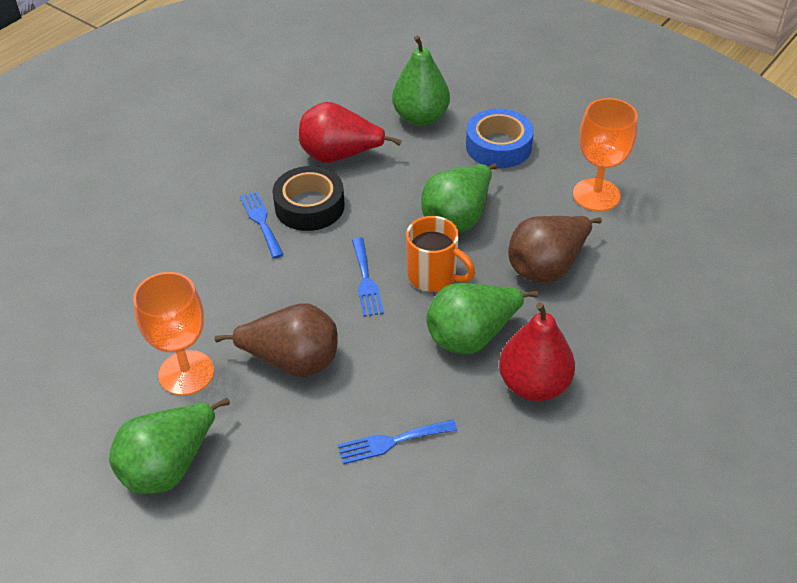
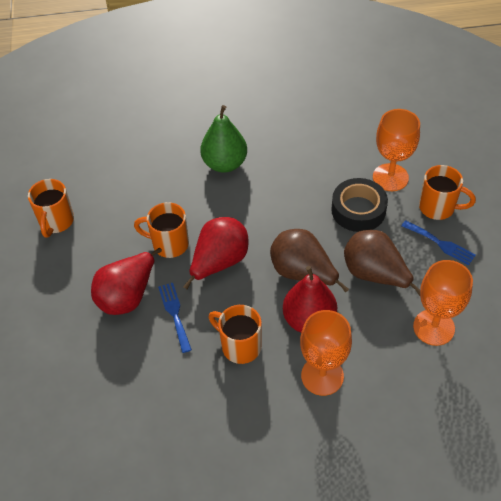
blue fork: 3 -> 2
blue tape: 1 -> 0
green pear: 4 -> 1
orange goblet: 2 -> 3
orange mug: 1 -> 4
red pear: 2 -> 3

